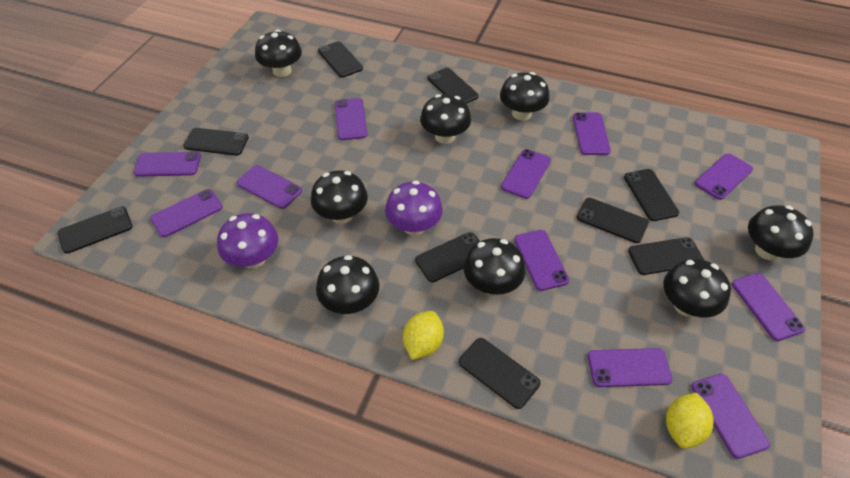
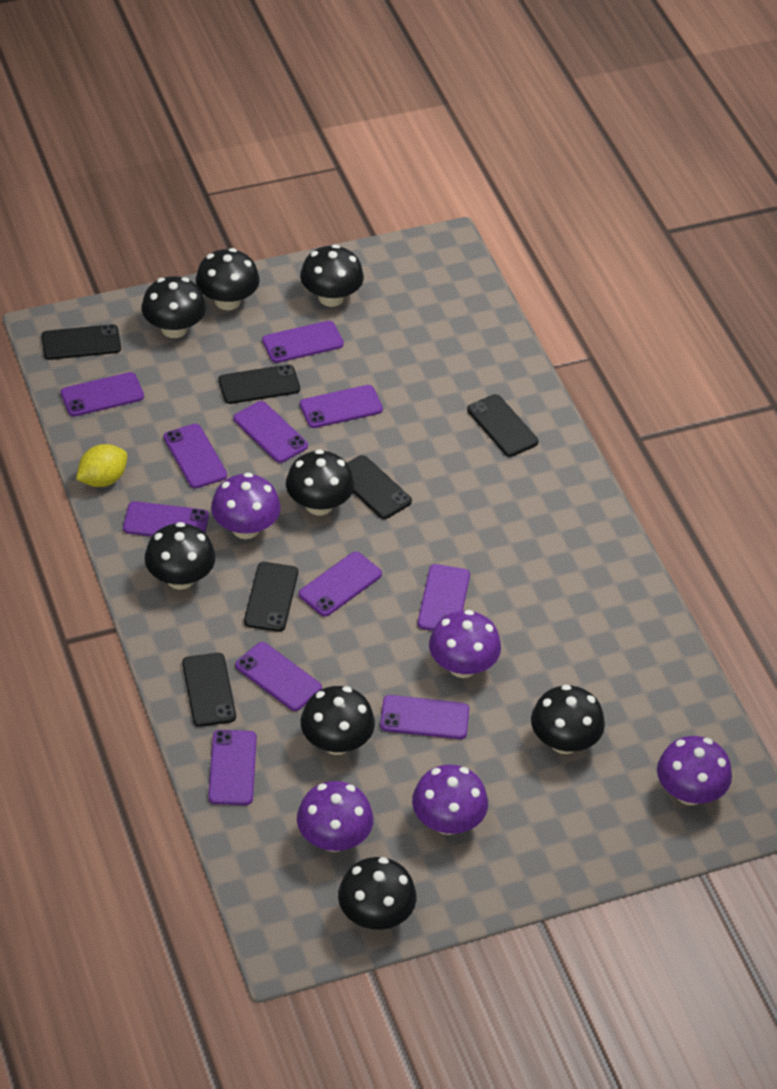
black phone: 9 -> 6
purple mushroom: 2 -> 5
yellow lemon: 2 -> 1

